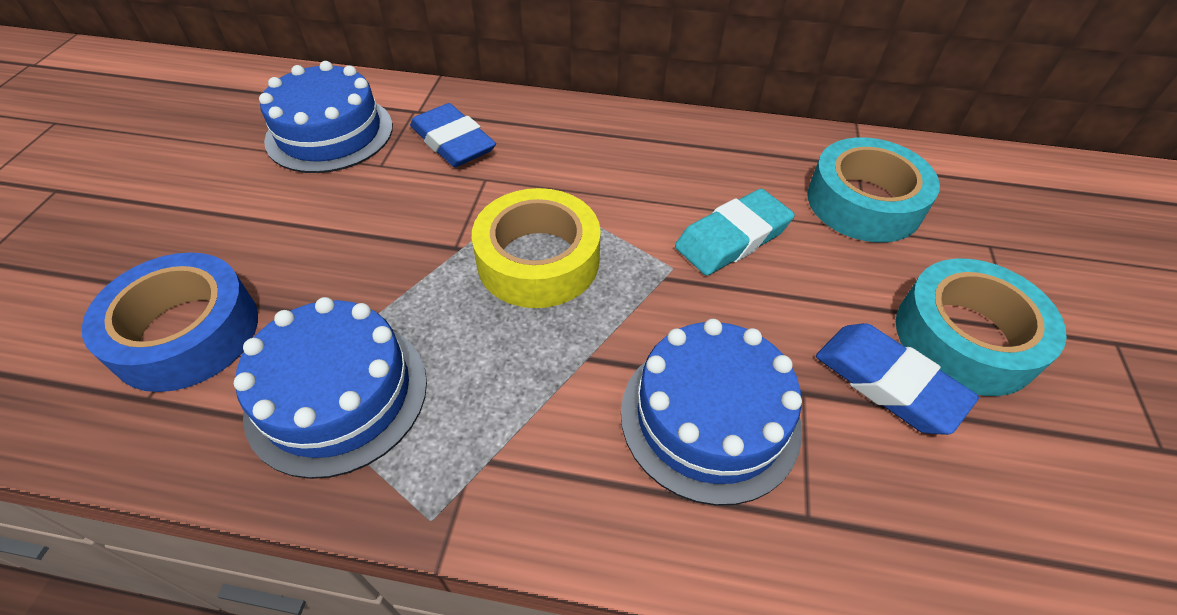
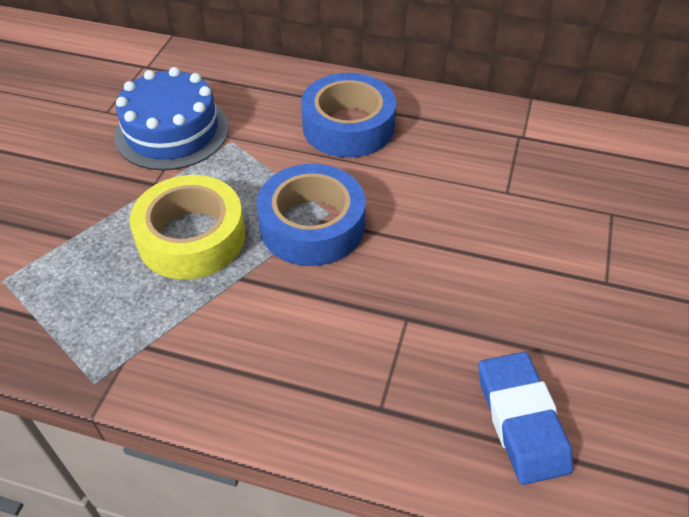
blue cake: 3 -> 1
blue eraser: 2 -> 1
blue tape: 1 -> 2
turquoise eraser: 1 -> 0
turquoise tape: 2 -> 0

